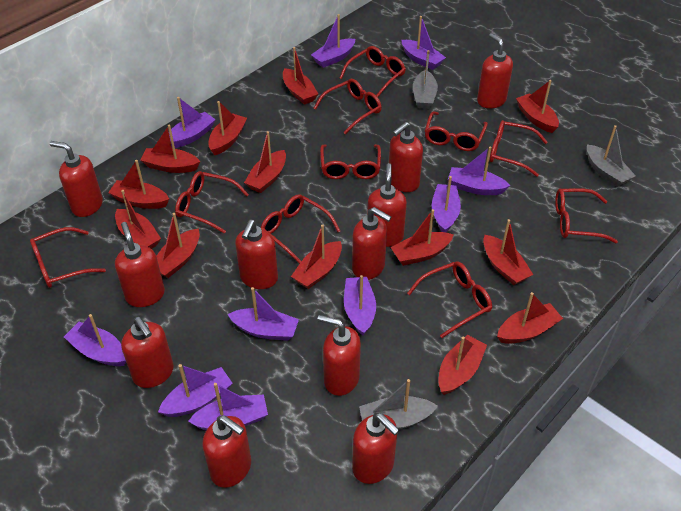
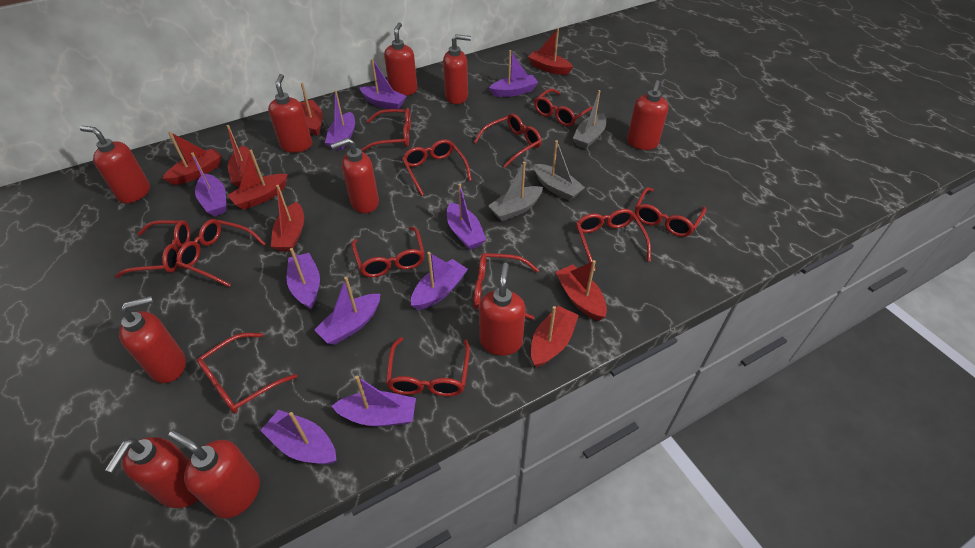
red boat: 13 -> 8
red glasses: 10 -> 12
red soap dispenser: 11 -> 10

